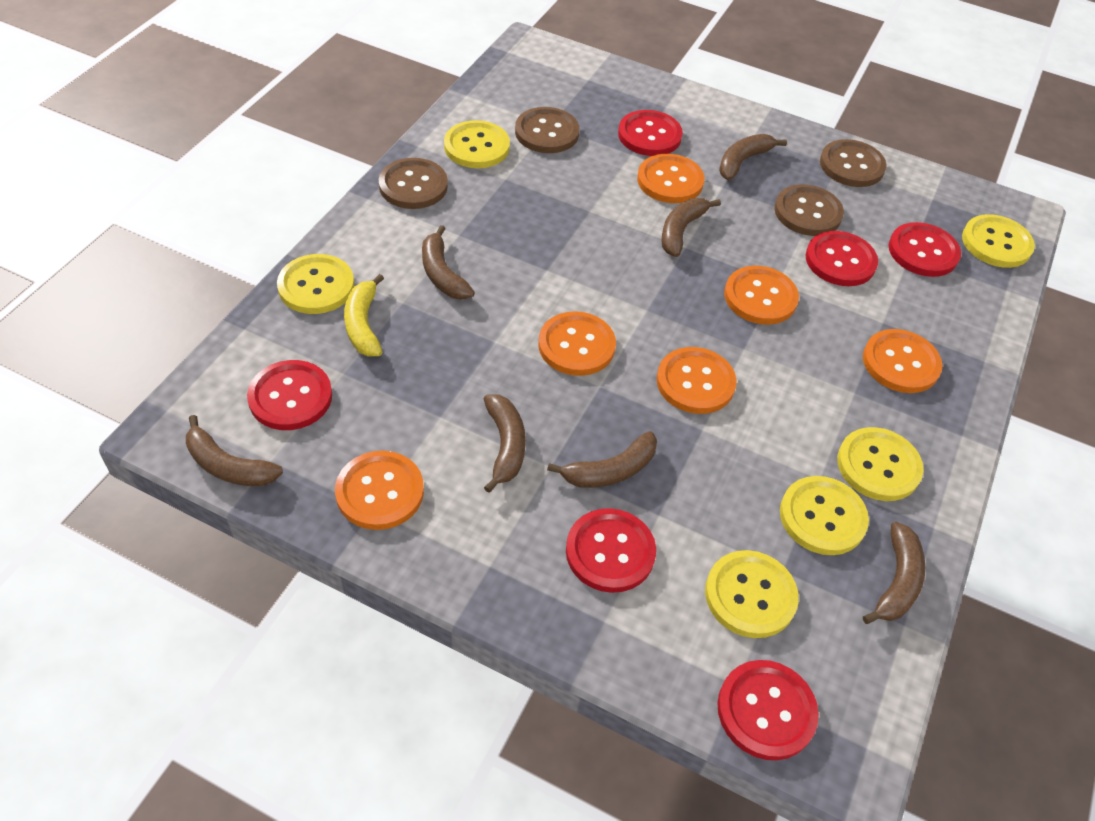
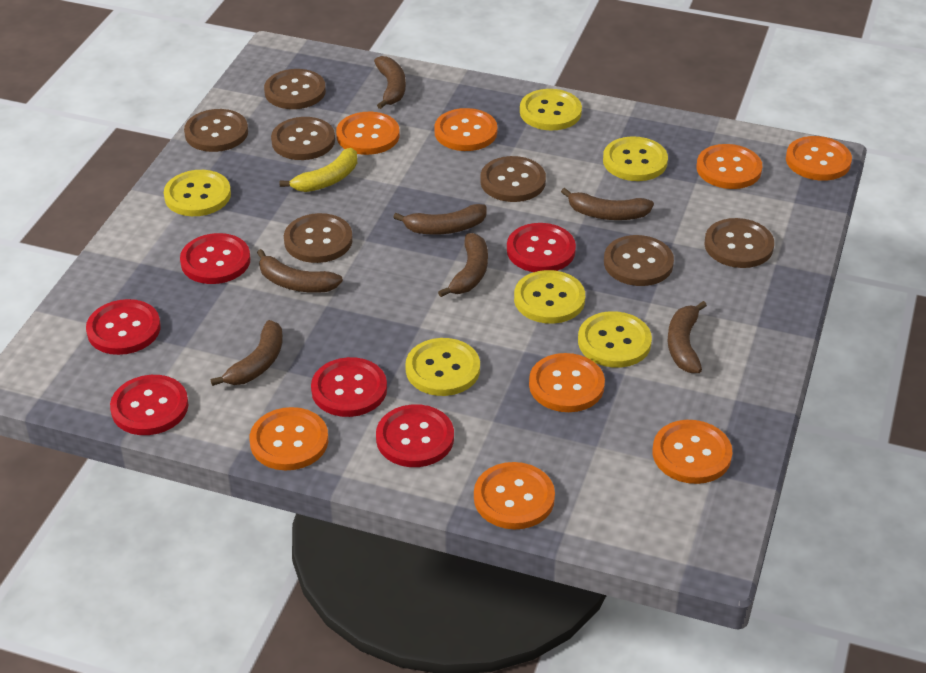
brown button: 4 -> 7
orange button: 6 -> 8

